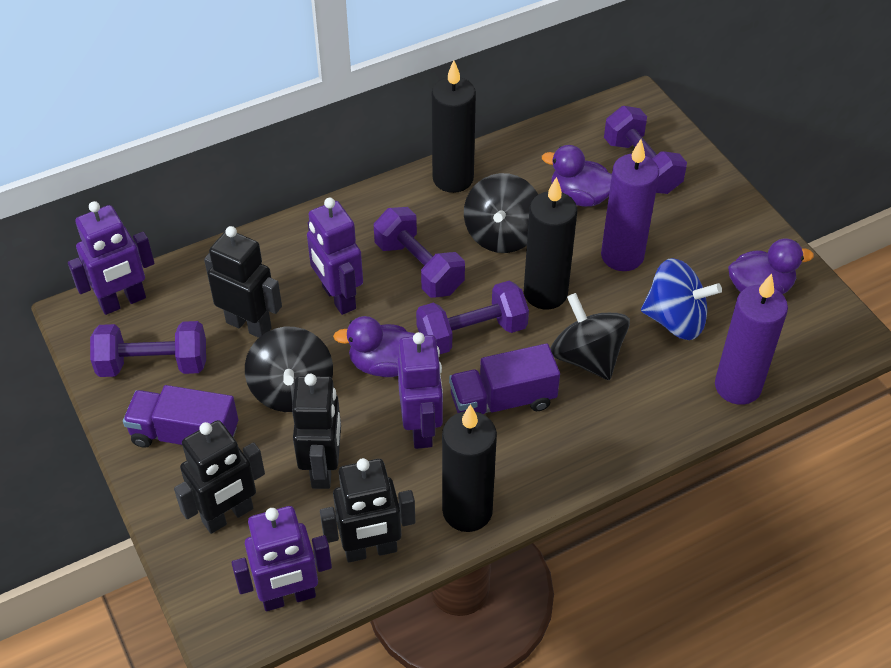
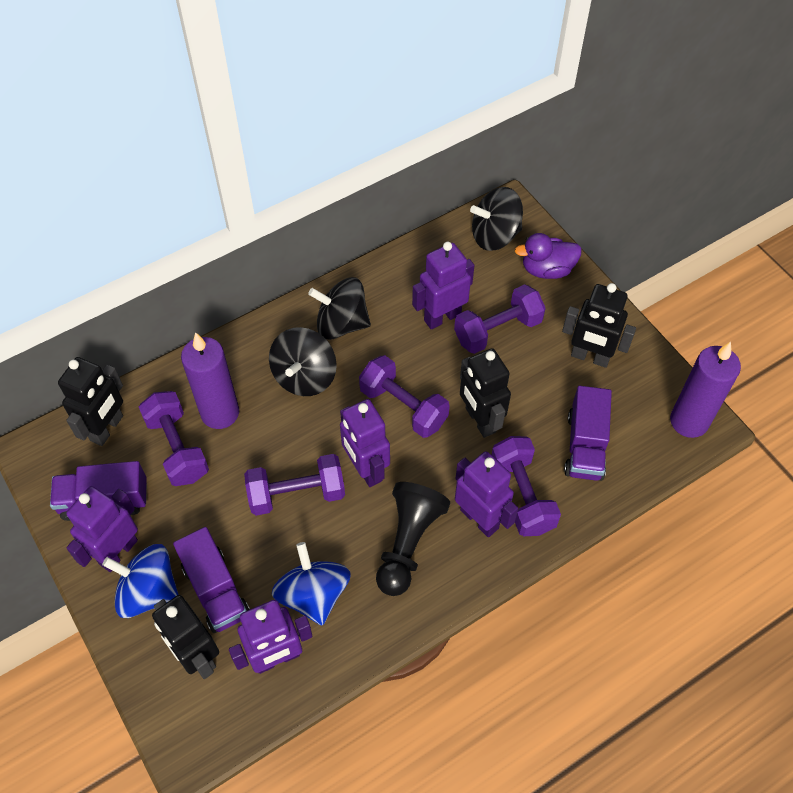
black candle: 3 -> 0
black pawn: 0 -> 1
blue spinning top: 1 -> 2
purple duck: 3 -> 1
purple dumbbell: 4 -> 5
purple robot: 4 -> 5
purple truck: 2 -> 3

